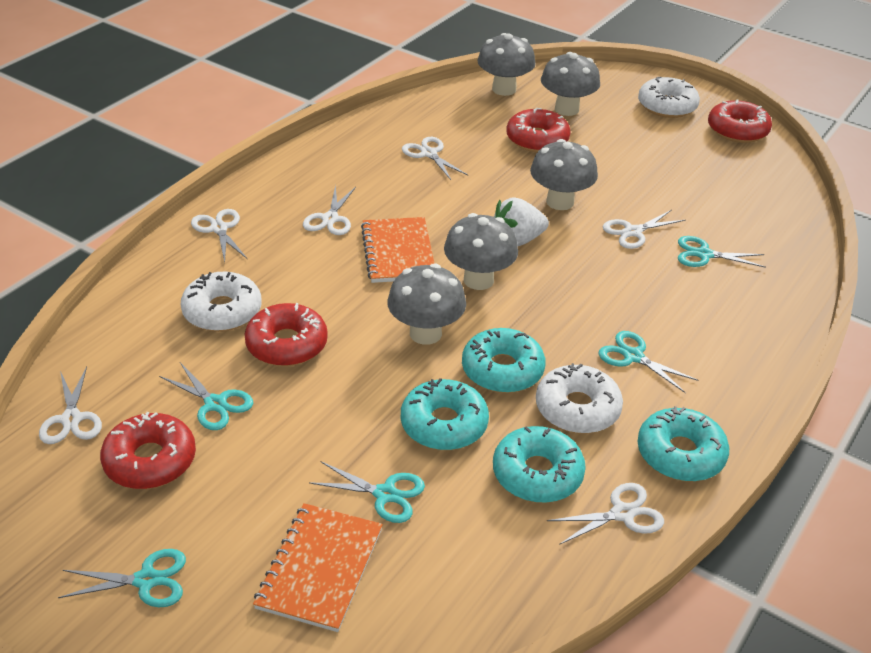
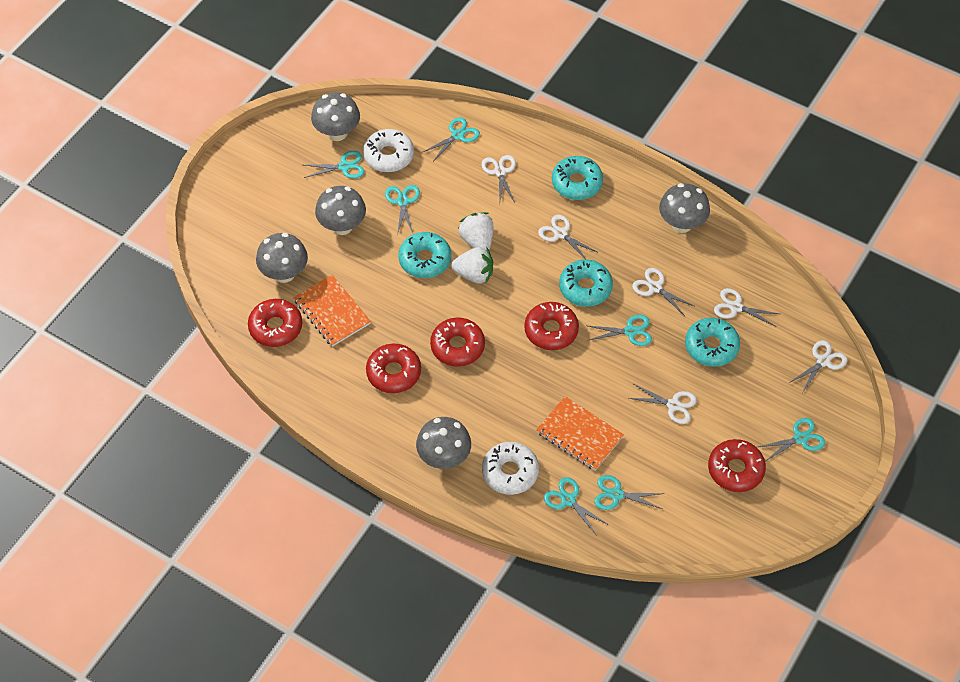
red donut: 4 -> 5
turquoise scissors: 5 -> 7
white donut: 3 -> 2
white strawberry: 1 -> 2

